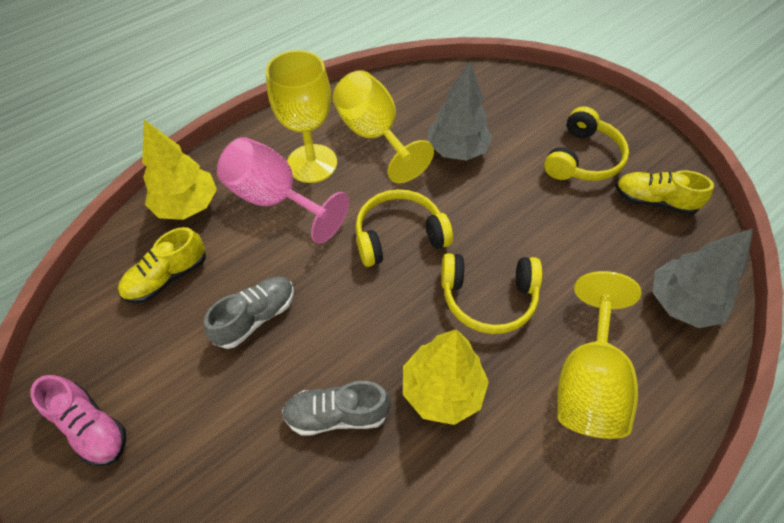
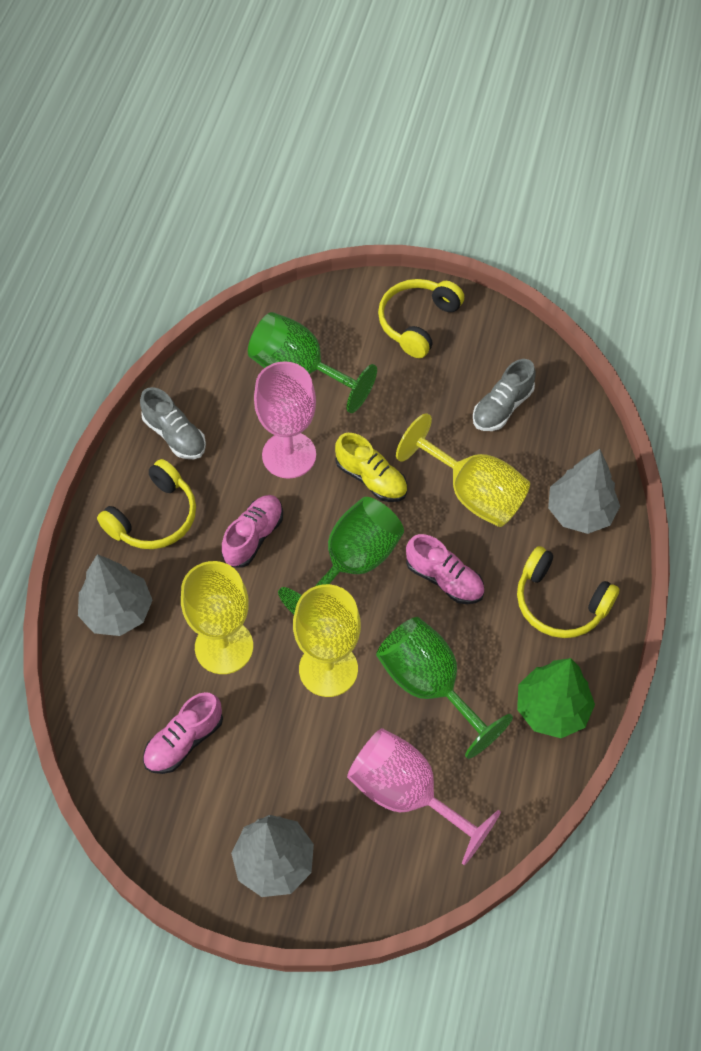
green goblet: 0 -> 3
green tree: 0 -> 1
grey tree: 2 -> 3
pink goblet: 1 -> 2
pink shoe: 1 -> 3
yellow shoe: 2 -> 1
yellow tree: 2 -> 0

